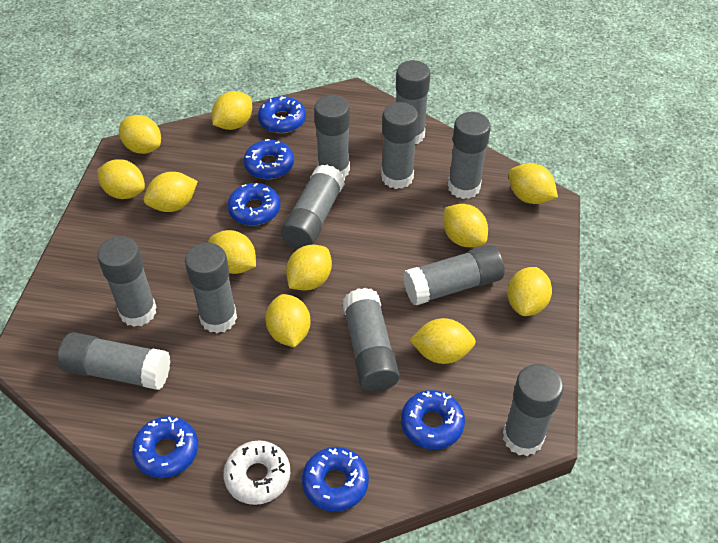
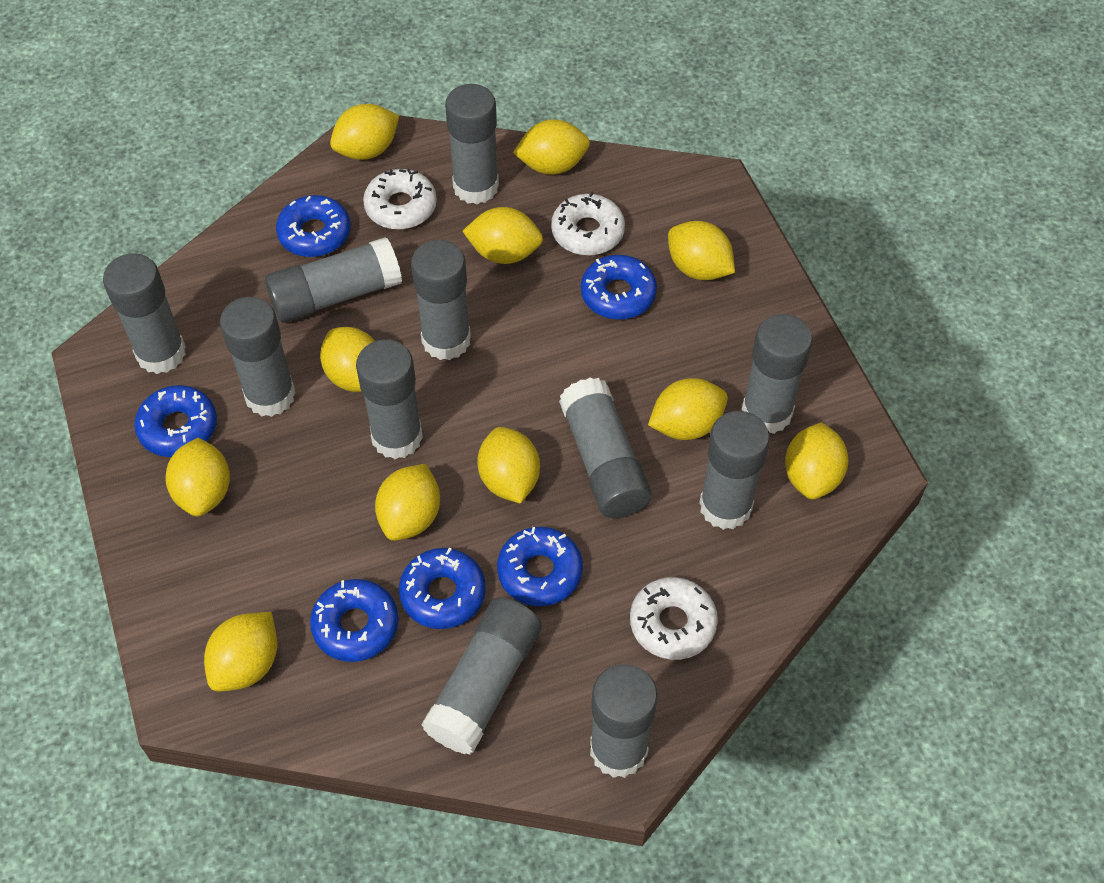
white donut: 1 -> 3

